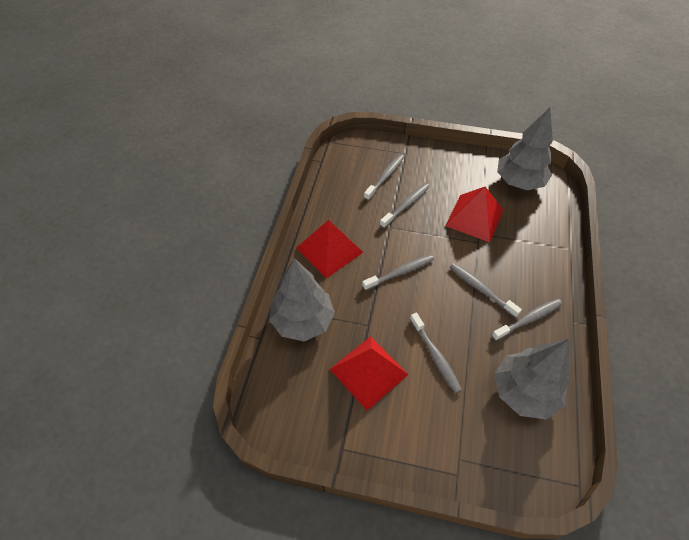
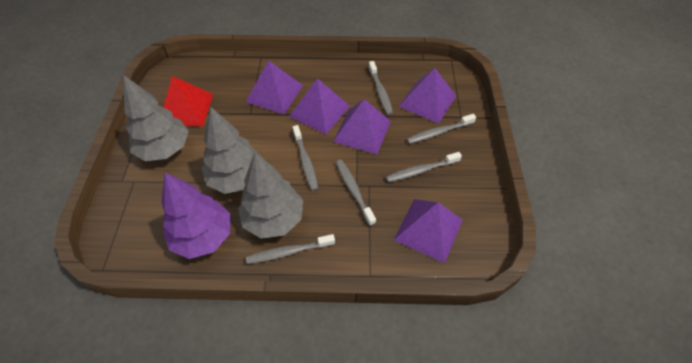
purple pyramid: 0 -> 5
purple tree: 0 -> 1
red pyramid: 3 -> 1

